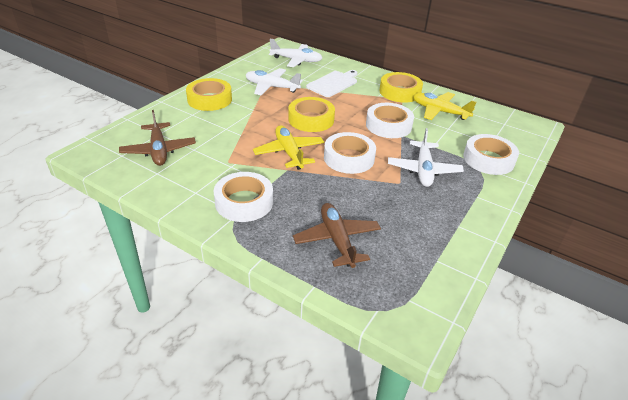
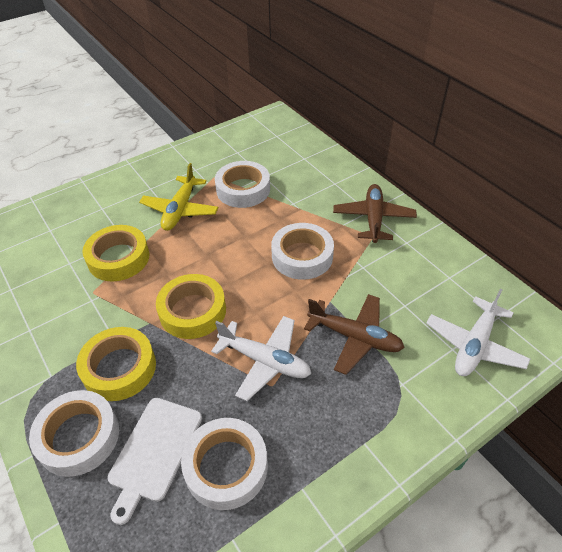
white plane: 3 -> 2
yellow plane: 2 -> 1

